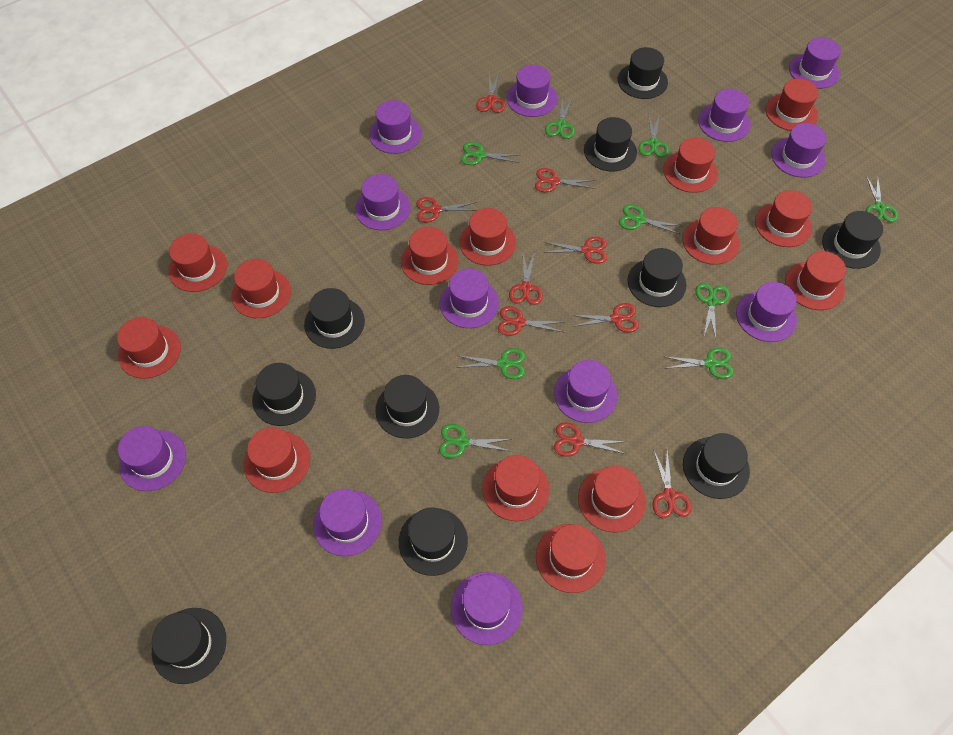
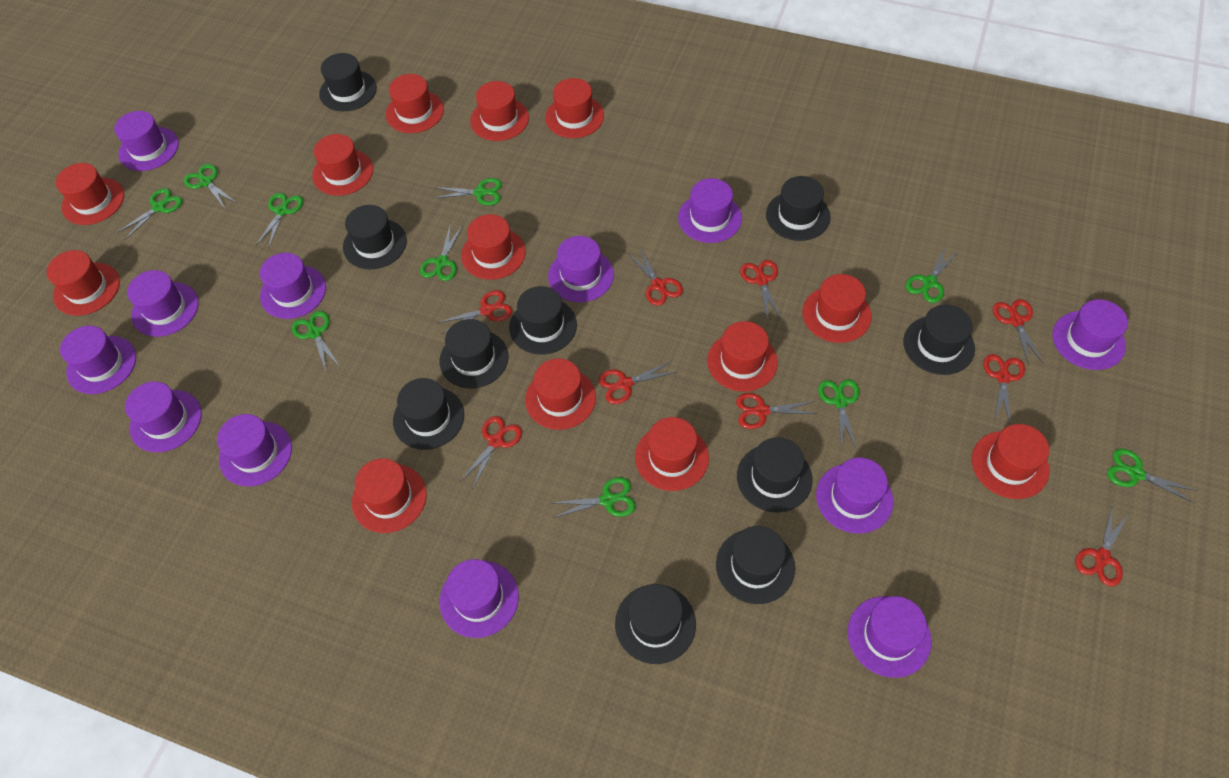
green scissors: 9 -> 10
red hat: 14 -> 13

